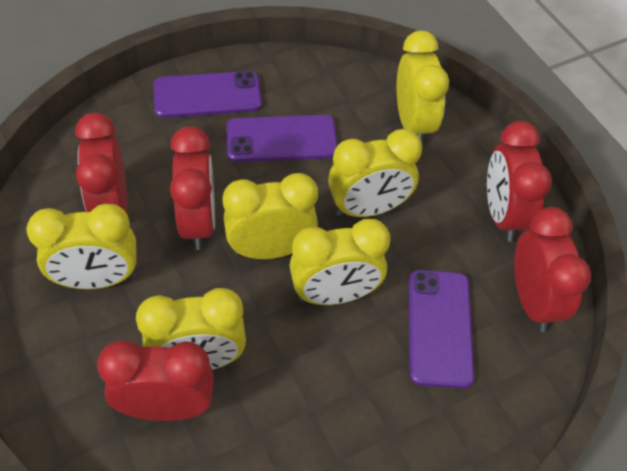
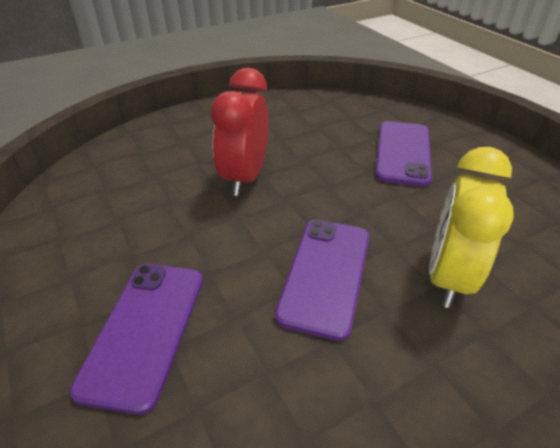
red clock: 5 -> 1
yellow clock: 6 -> 1

